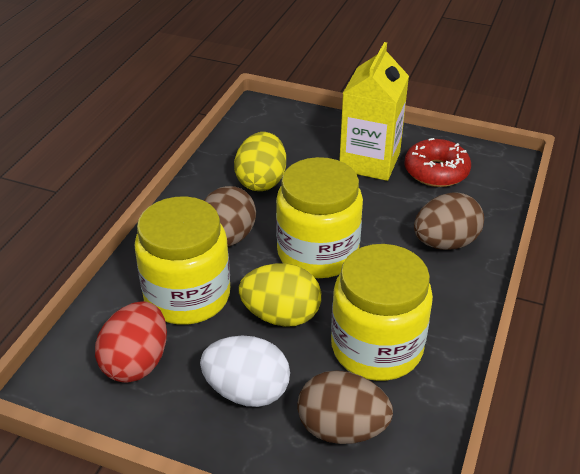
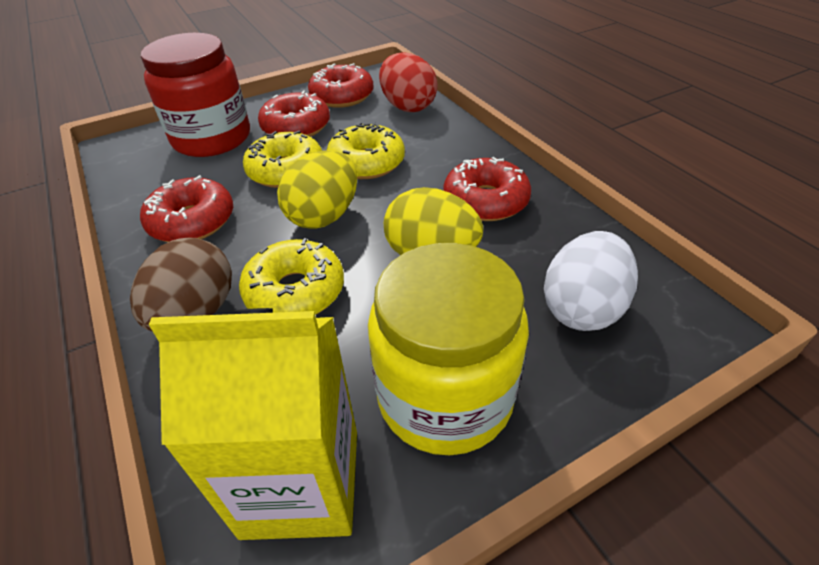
brown egg: 3 -> 1
red donut: 1 -> 4
red jar: 0 -> 1
yellow donut: 0 -> 3
yellow jar: 3 -> 1

